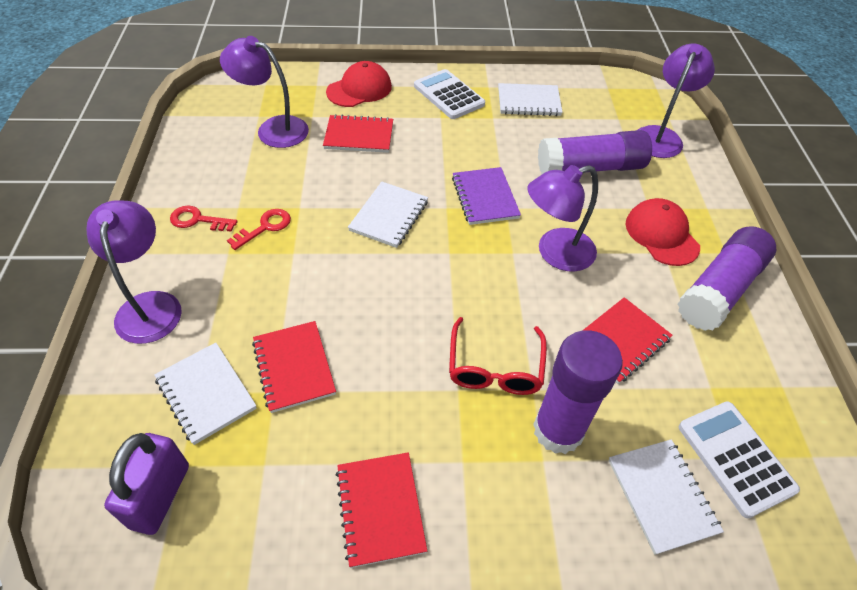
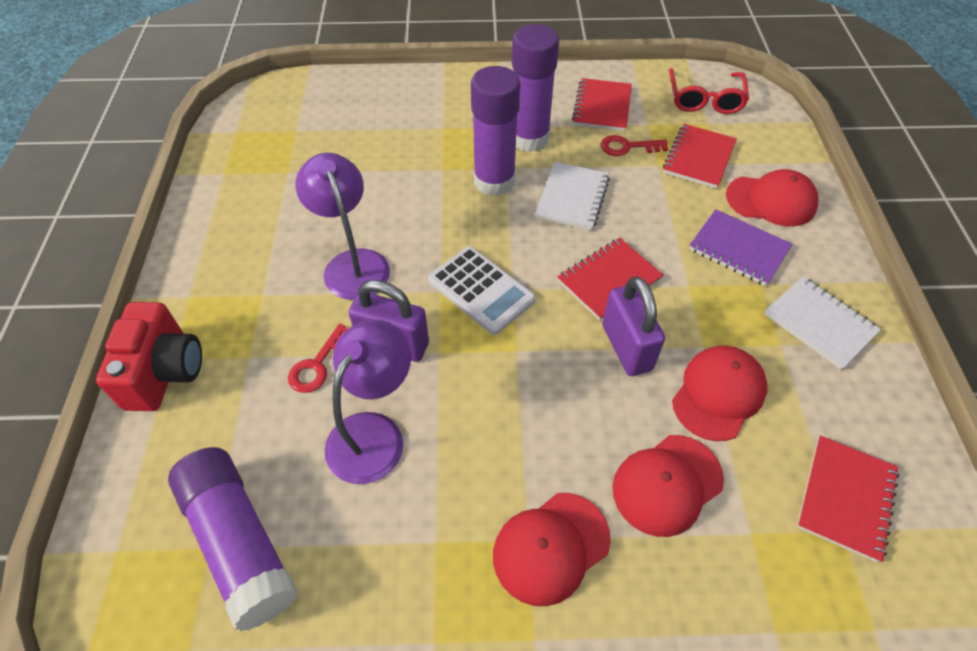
purple lamp: 4 -> 2
purple padlock: 1 -> 2
red camera: 0 -> 1
red cap: 2 -> 4
white calculator: 2 -> 1
white notebook: 4 -> 2

